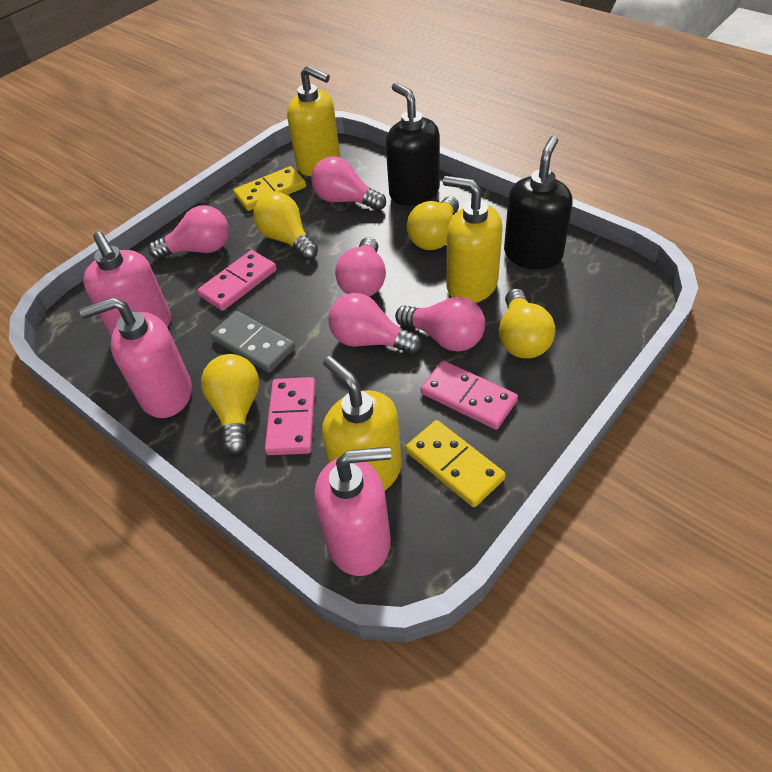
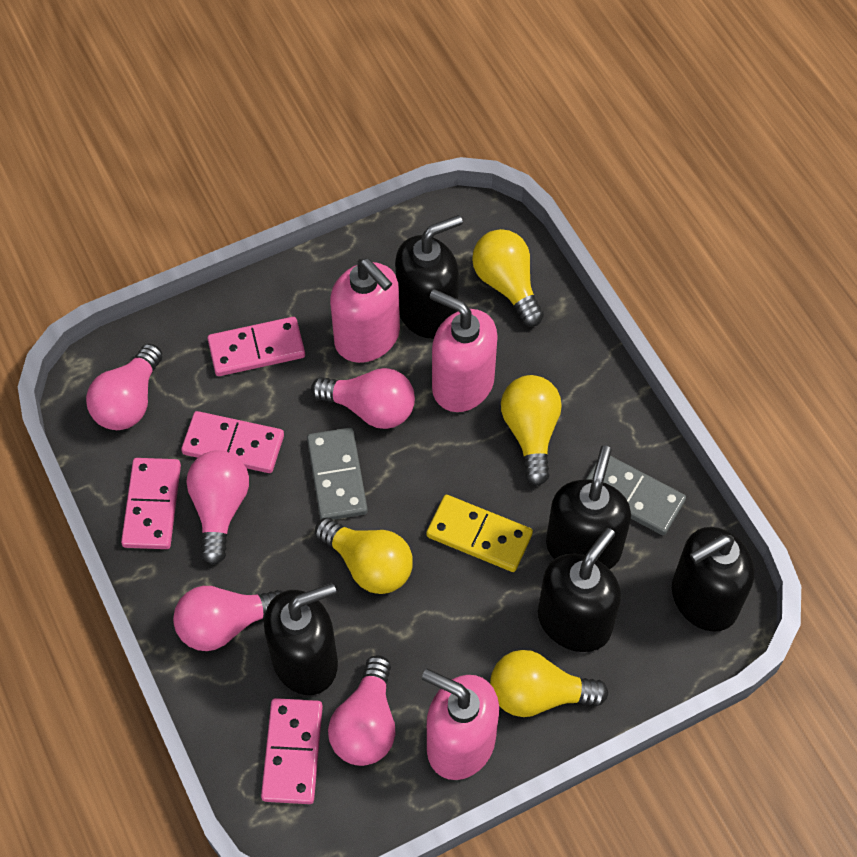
black soap dispenser: 2 -> 5
grey domino: 1 -> 2
pink domino: 3 -> 4
yellow domino: 2 -> 1
yellow soap dispenser: 3 -> 0

